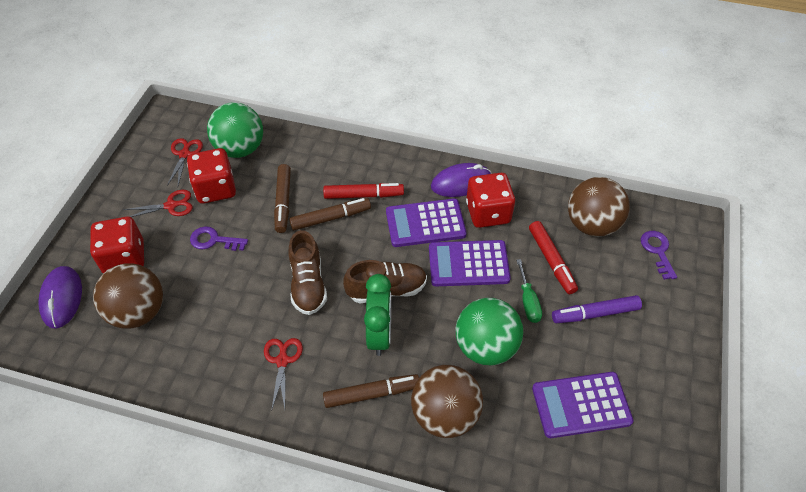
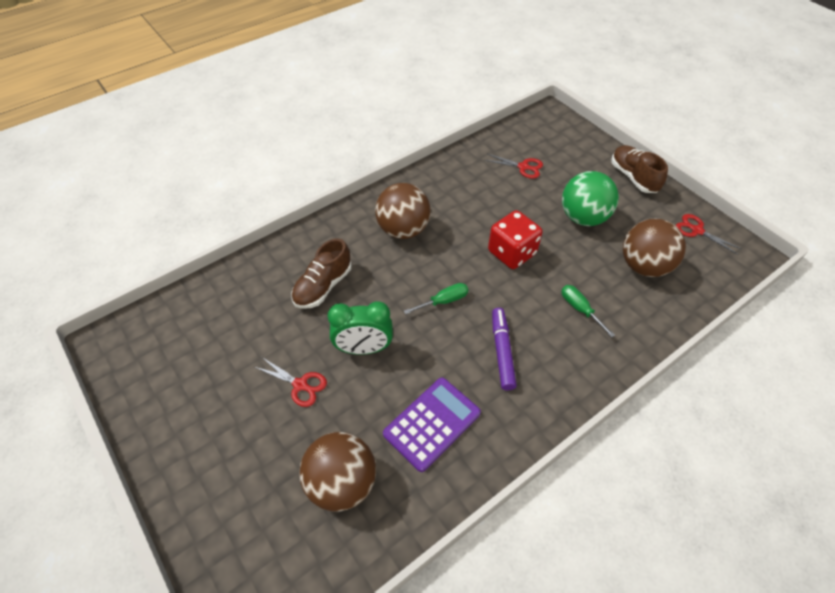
brown marker: 3 -> 0
green ball: 2 -> 1
green screwdriver: 1 -> 2
purple calculator: 3 -> 1
purple key: 2 -> 0
purple mouse: 2 -> 0
red dice: 3 -> 1
red marker: 2 -> 0

